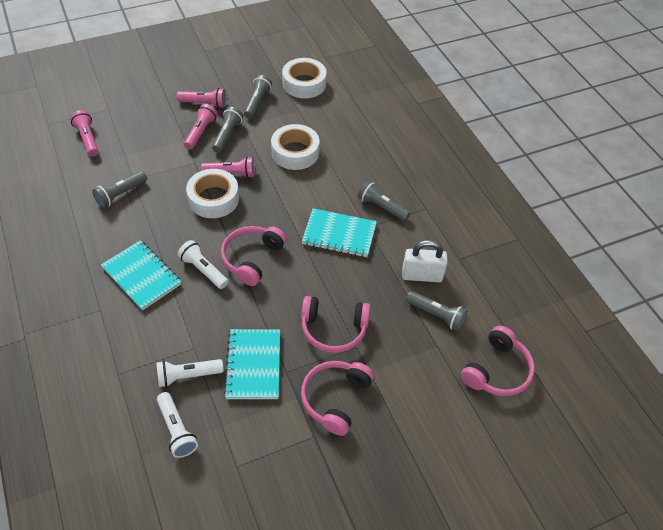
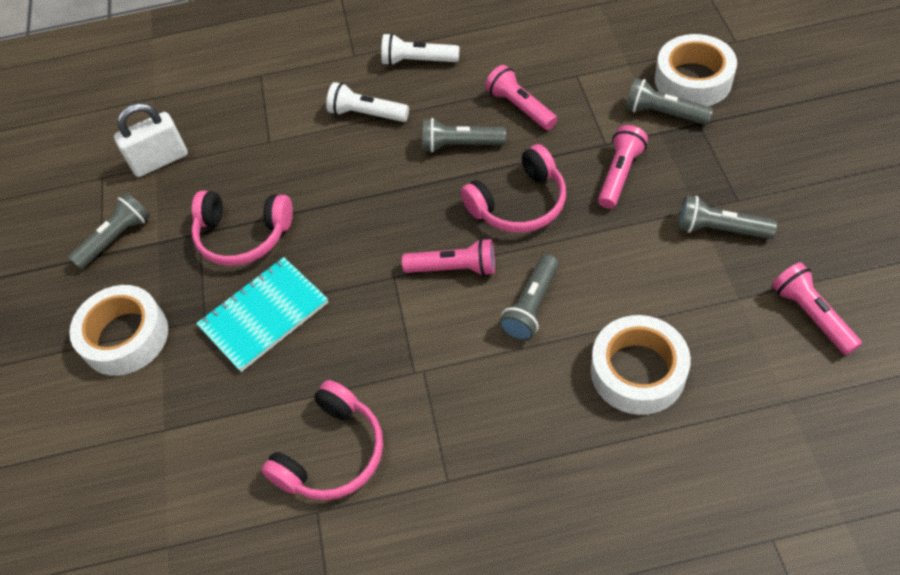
pink headphones: 4 -> 3
turquoise notebook: 3 -> 1
white flashlight: 3 -> 2

